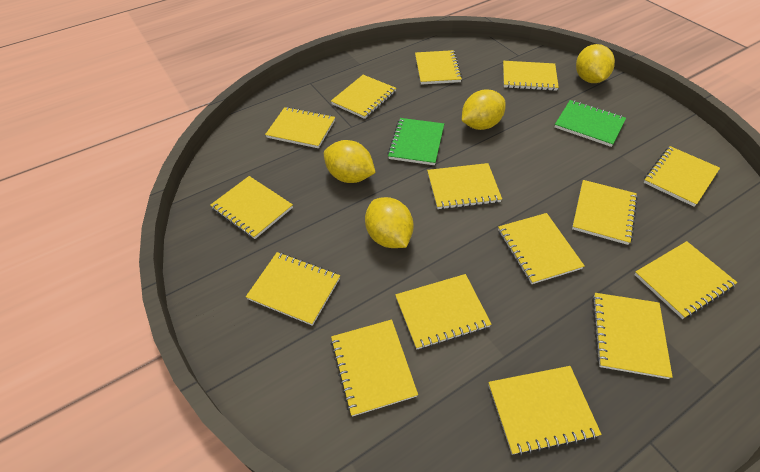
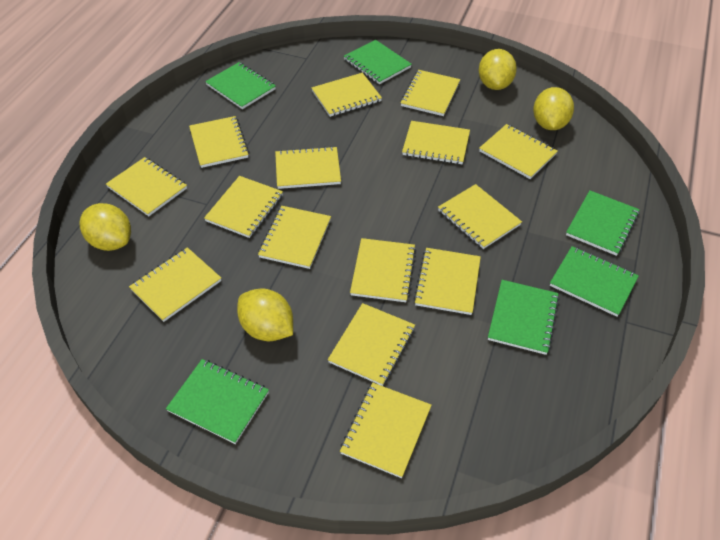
green notebook: 2 -> 6

